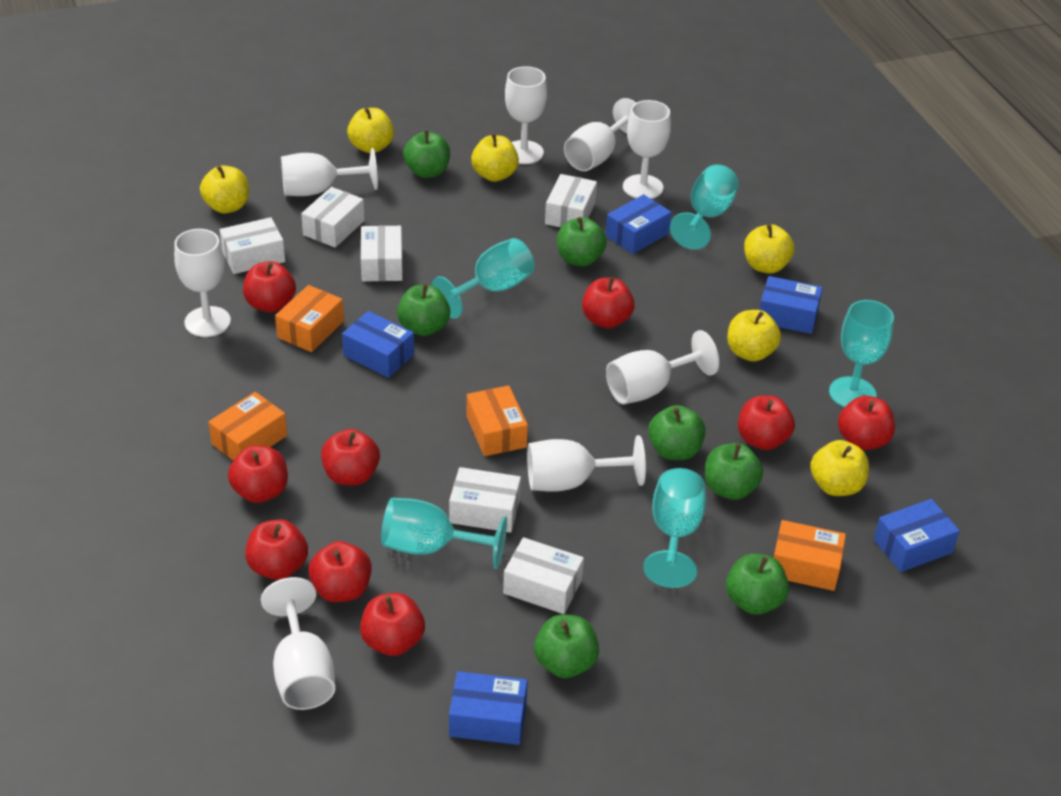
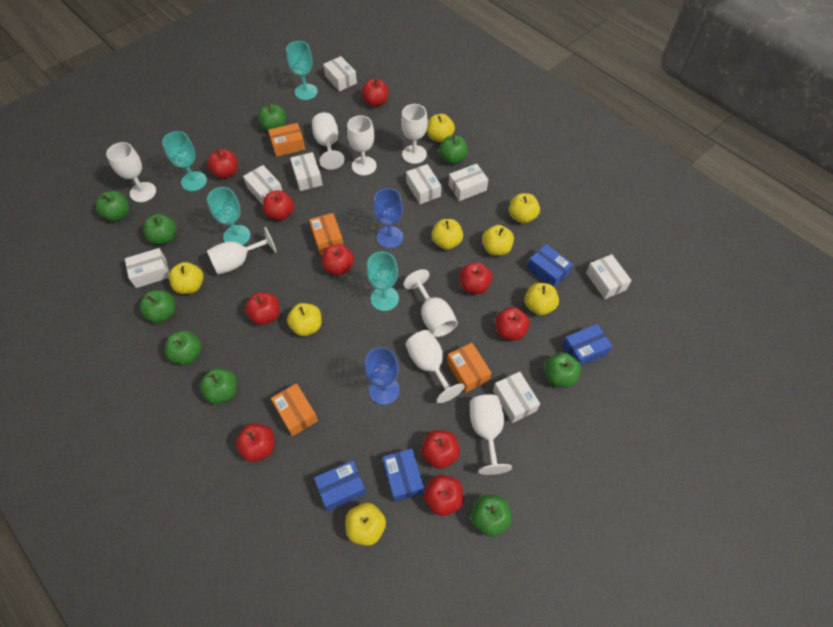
blue box: 5 -> 4
blue goblet: 0 -> 2
green apple: 7 -> 9
red apple: 9 -> 10
turquoise goblet: 5 -> 4
white box: 6 -> 8
yellow apple: 6 -> 8

